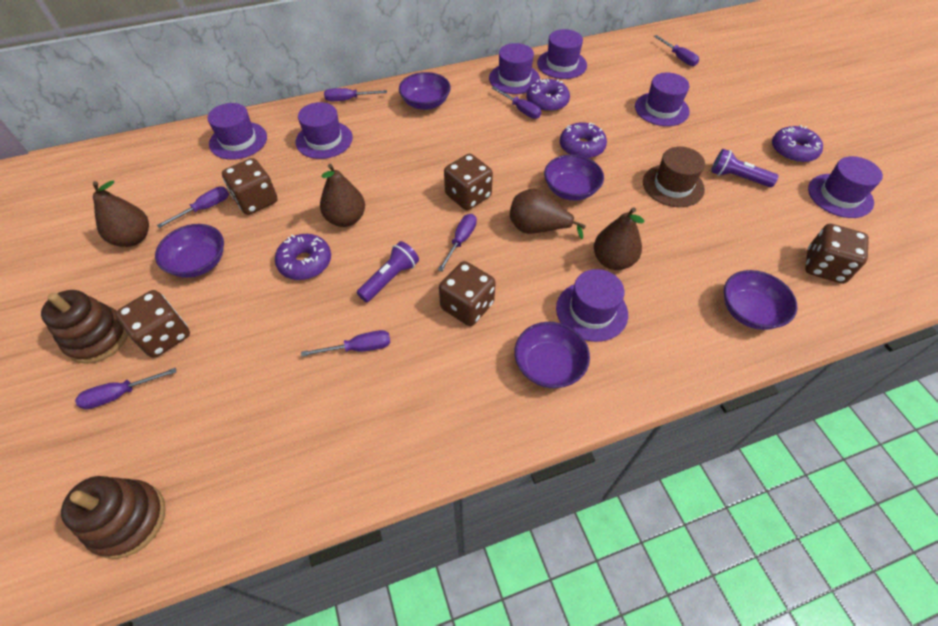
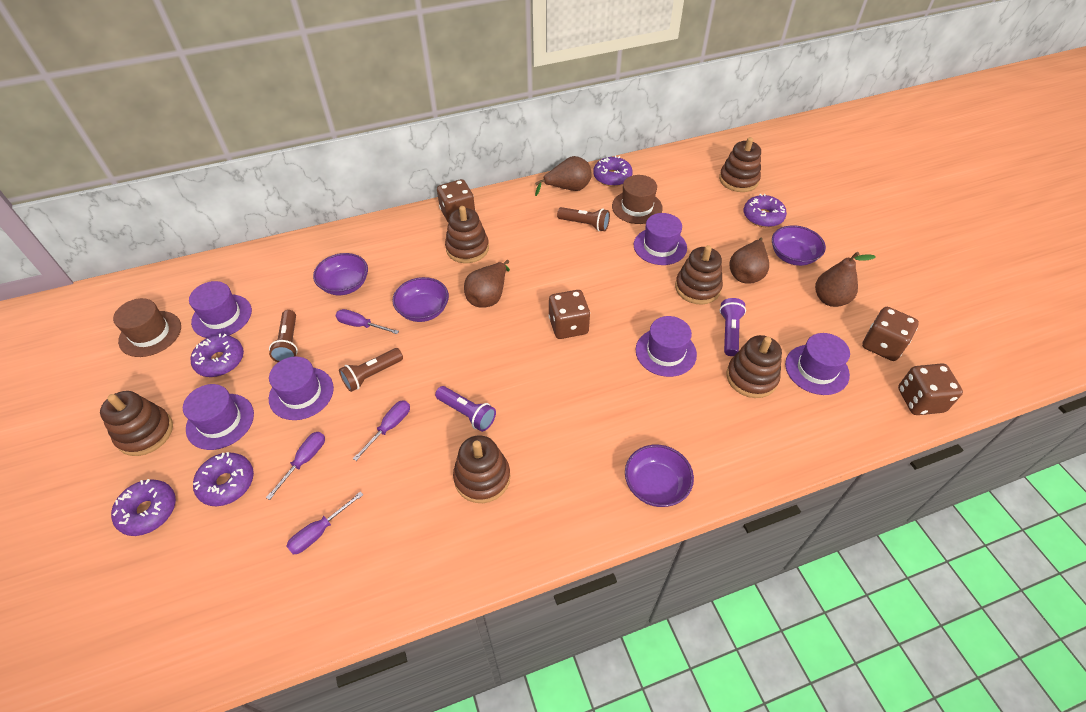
brown dice: 5 -> 4
brown flashlight: 0 -> 3
brown hat: 1 -> 2
brown stacking toy: 2 -> 6
purple bowl: 5 -> 4
purple donut: 4 -> 5
purple hat: 7 -> 6
purple screwdriver: 7 -> 4

